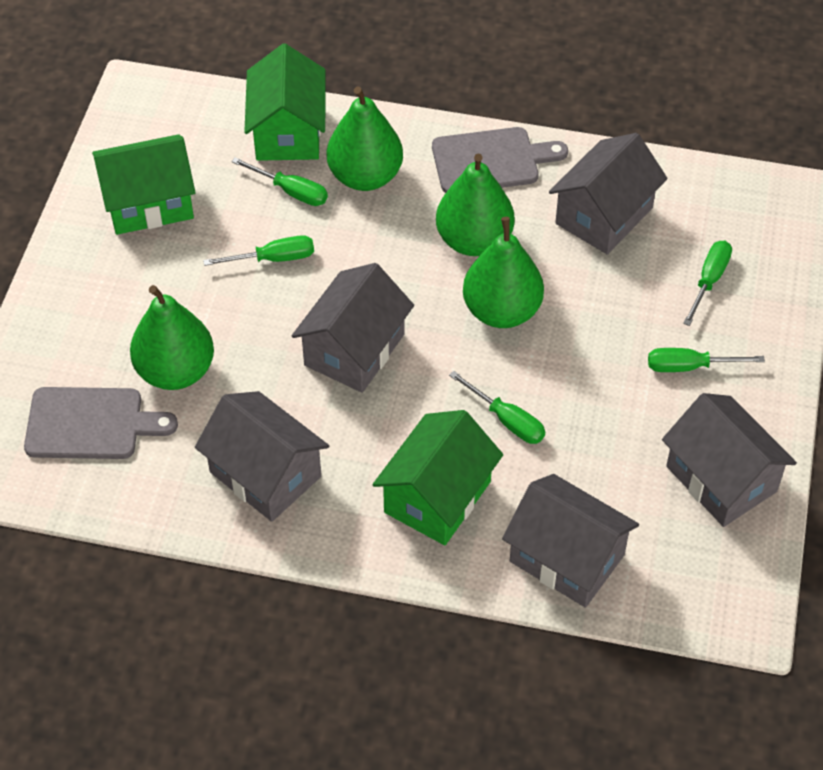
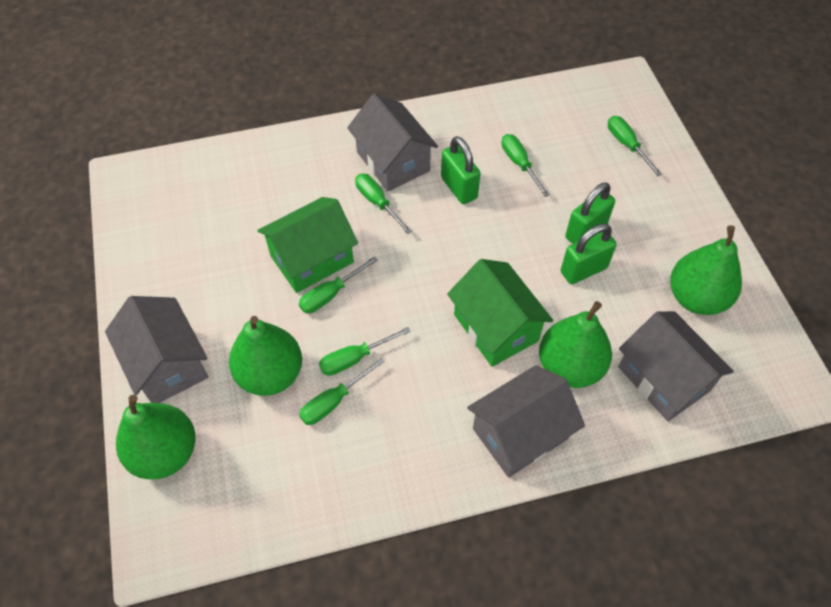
green house: 3 -> 2
green padlock: 0 -> 3
green screwdriver: 5 -> 6
grey cutting board: 2 -> 0
grey house: 5 -> 4

